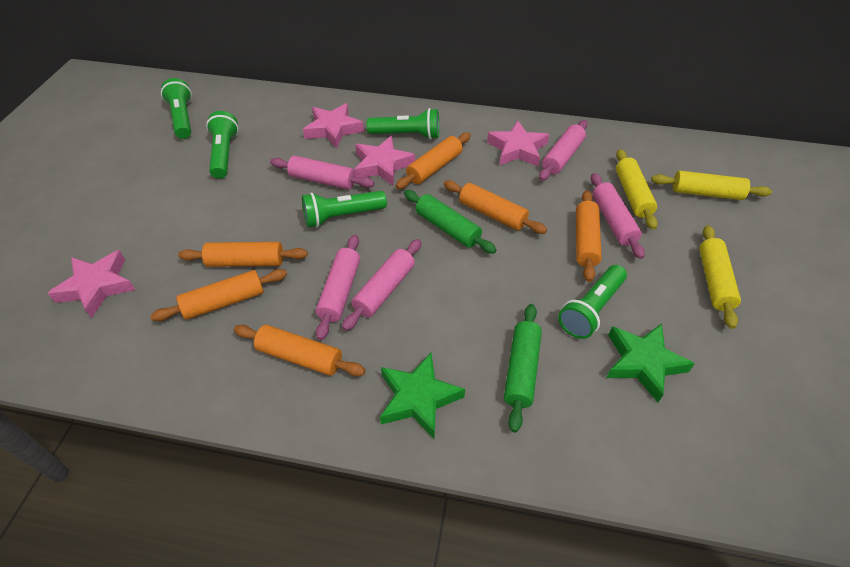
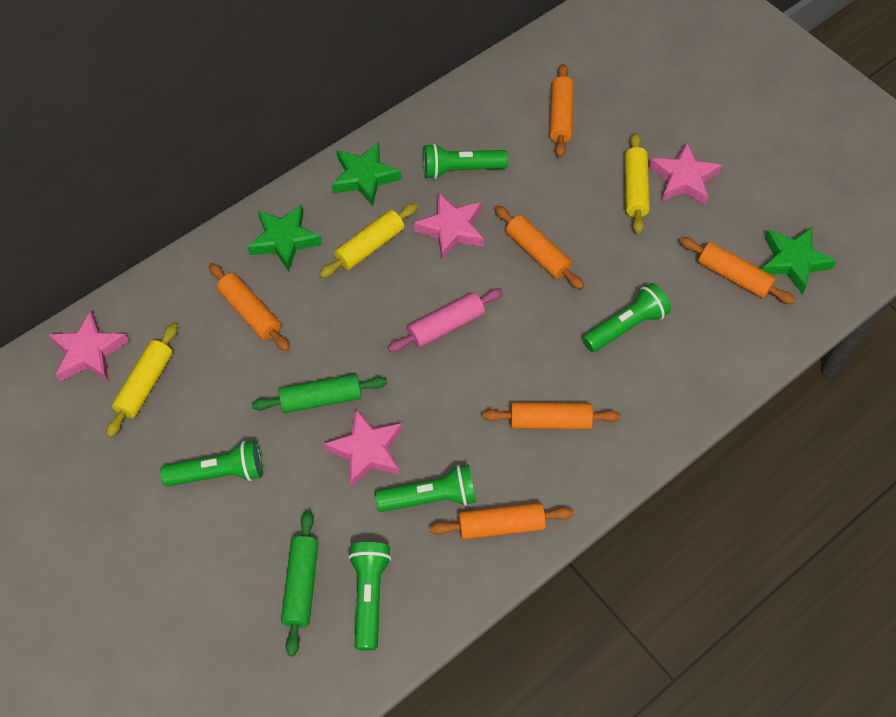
green star: 2 -> 3
pink rolling pin: 5 -> 1

